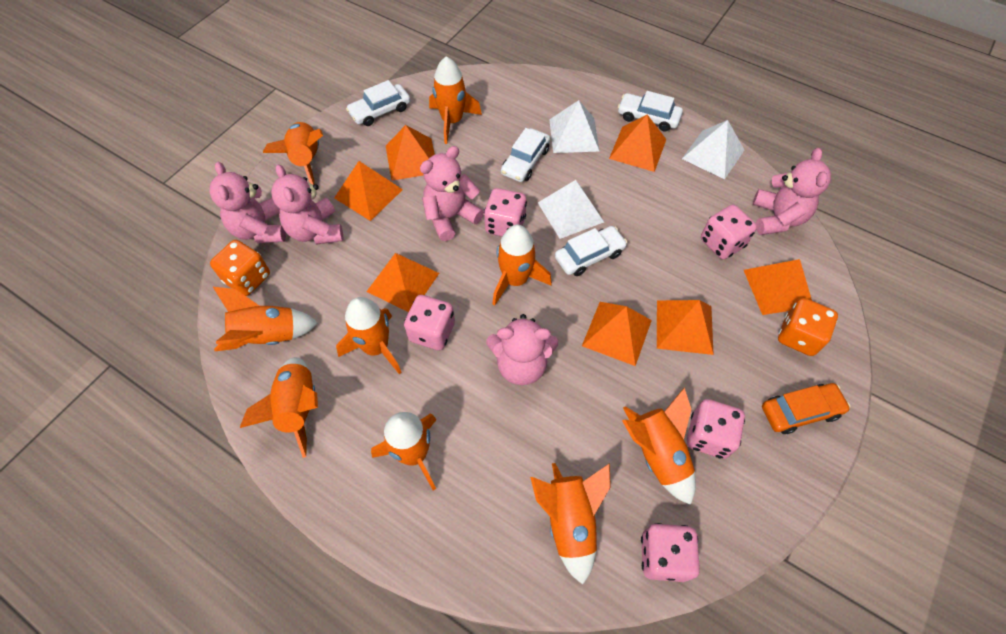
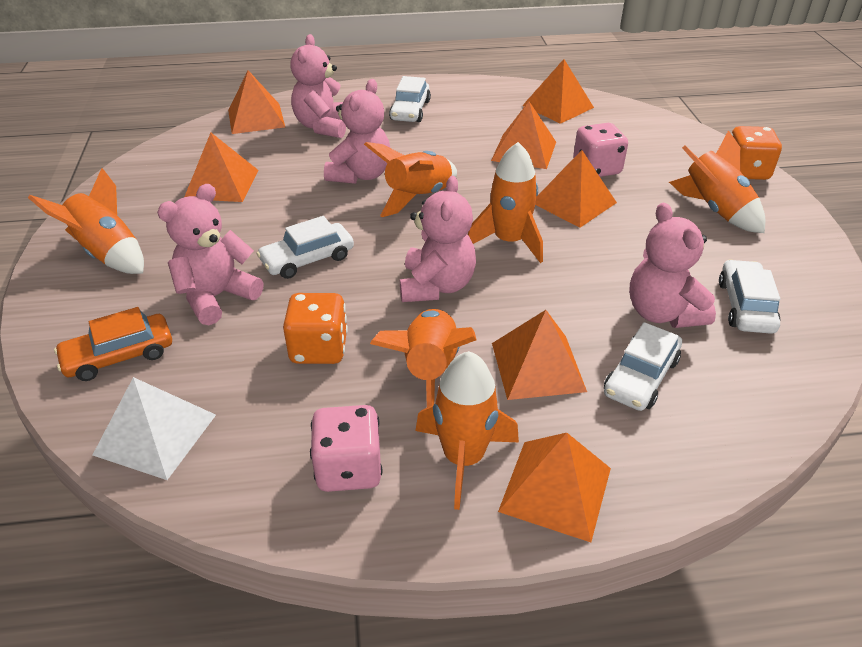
orange rocket: 9 -> 6
pink dice: 5 -> 2
white pyramid: 3 -> 1

